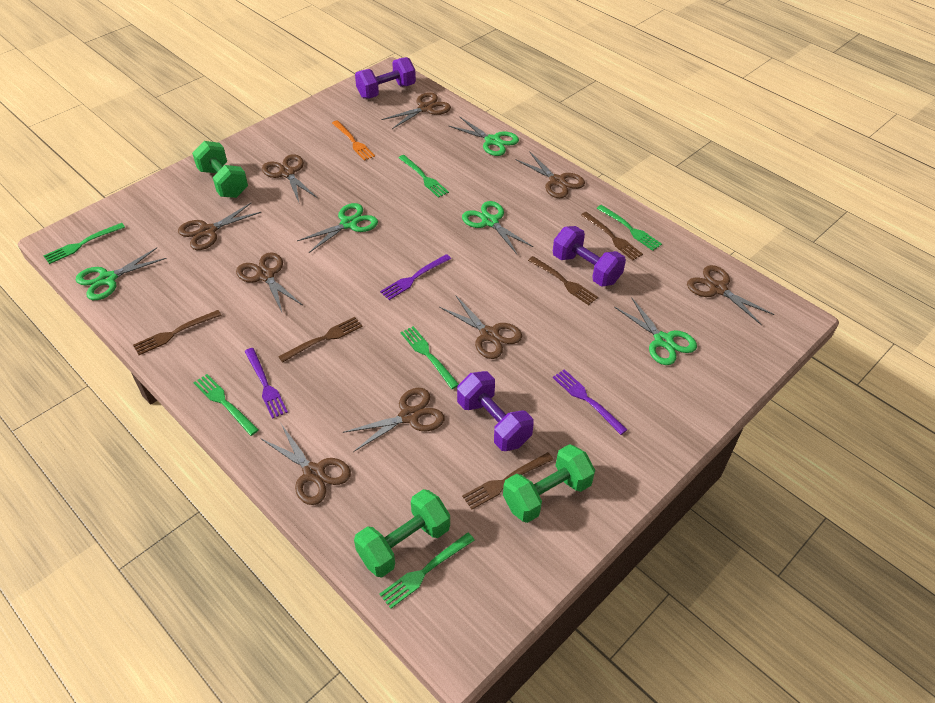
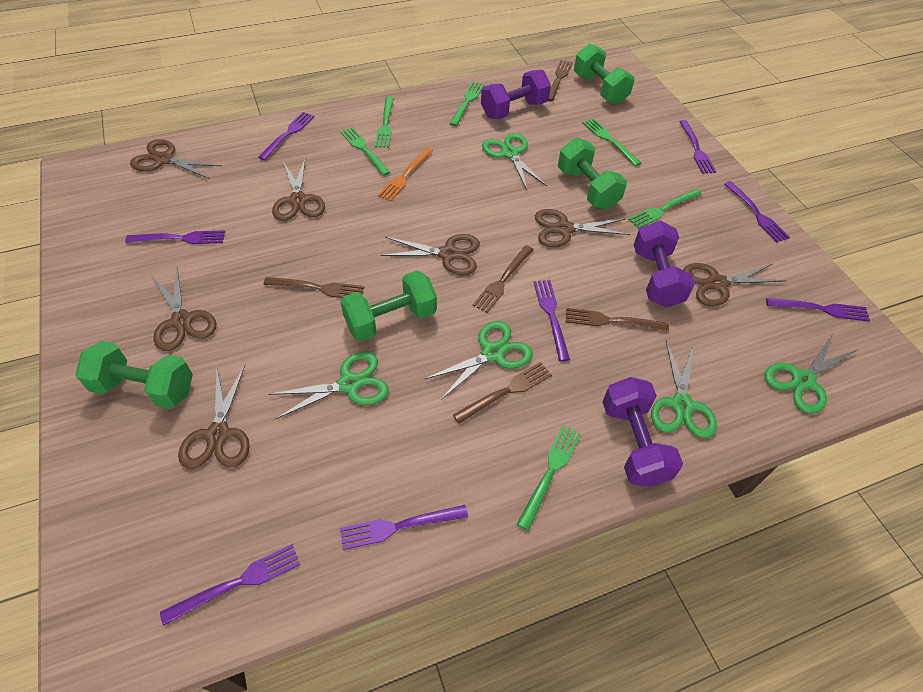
brown scissors: 9 -> 7
green dumbbell: 3 -> 4
purple fork: 3 -> 8

